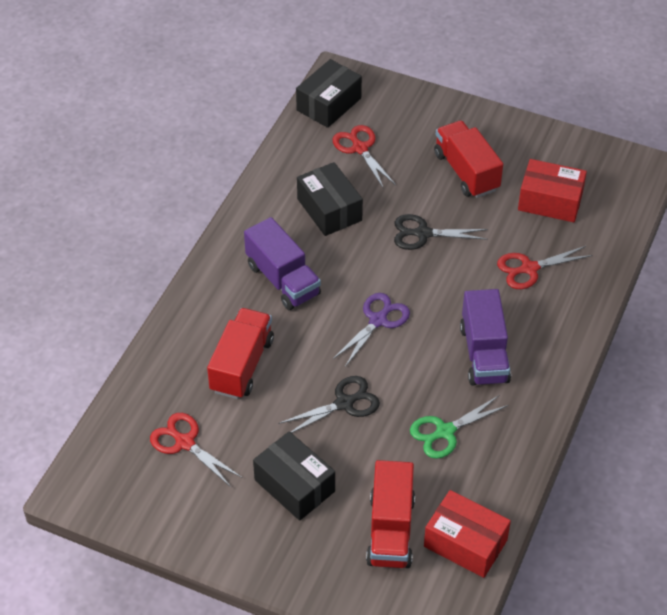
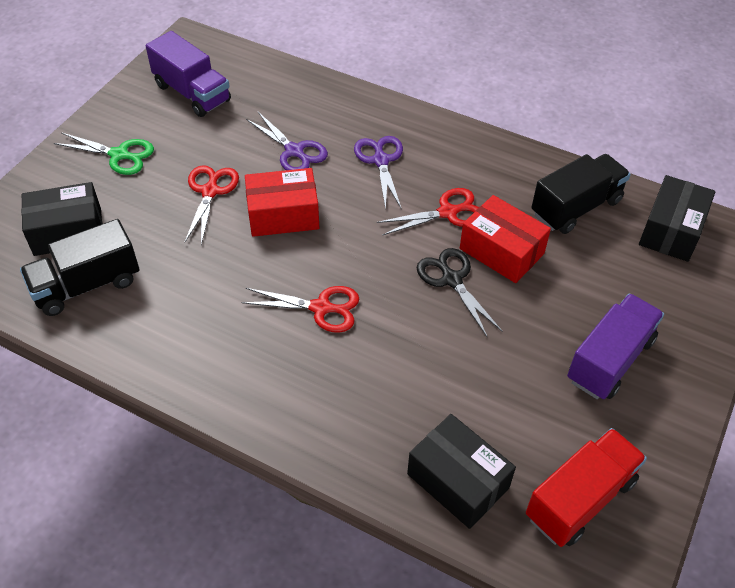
black scissors: 2 -> 1
black truck: 0 -> 2
purple scissors: 1 -> 2
red truck: 3 -> 1

